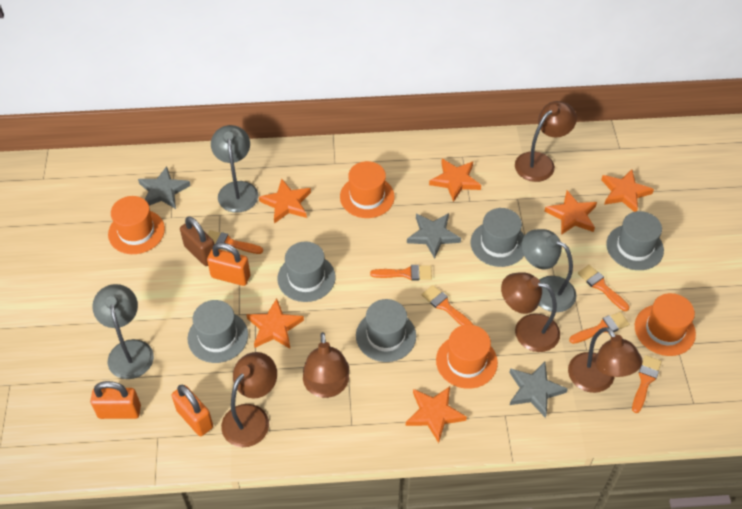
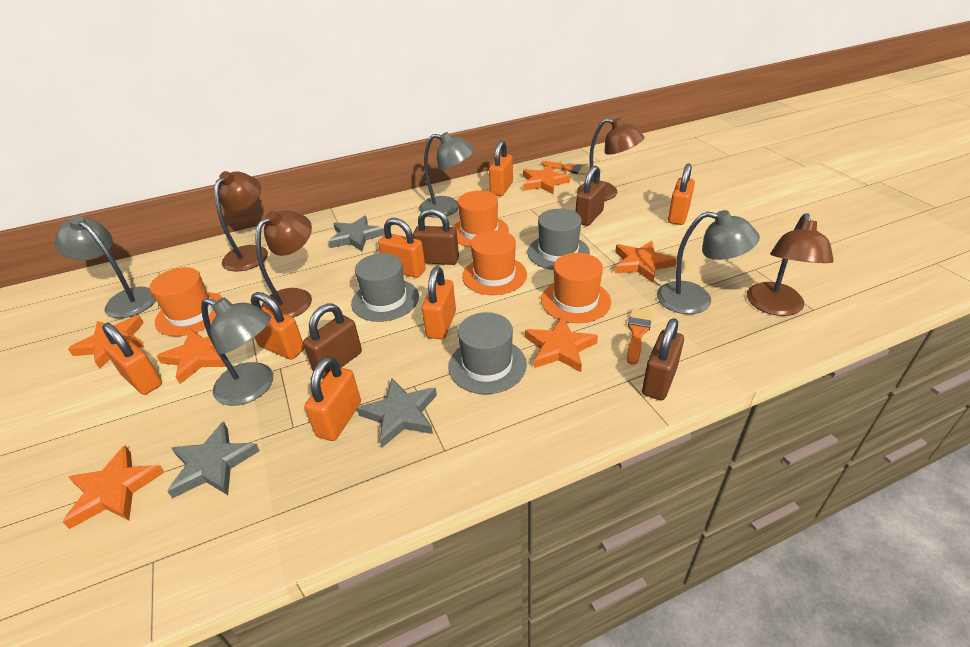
brown lamp: 5 -> 4
brown padlock: 1 -> 4
grey hat: 5 -> 3
grey lamp: 3 -> 4
orange brush: 6 -> 2
orange padlock: 3 -> 7

